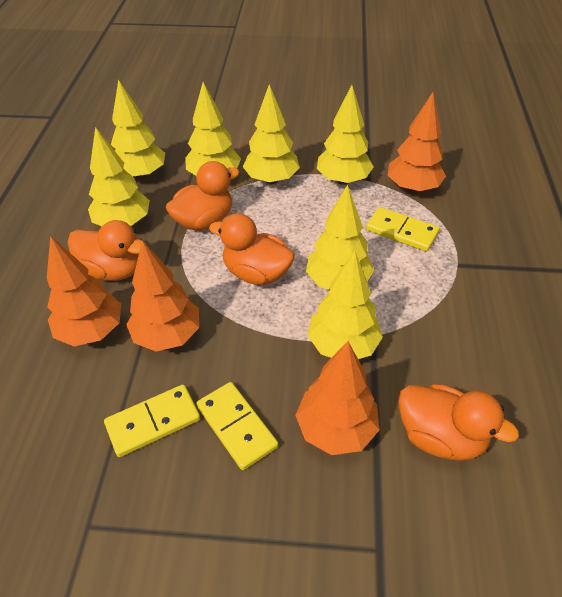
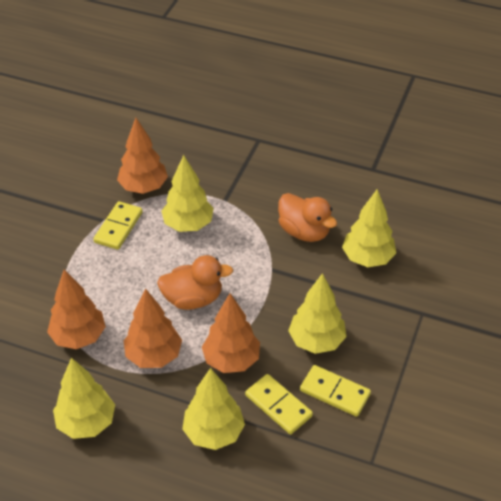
orange duck: 4 -> 2
yellow tree: 7 -> 5

